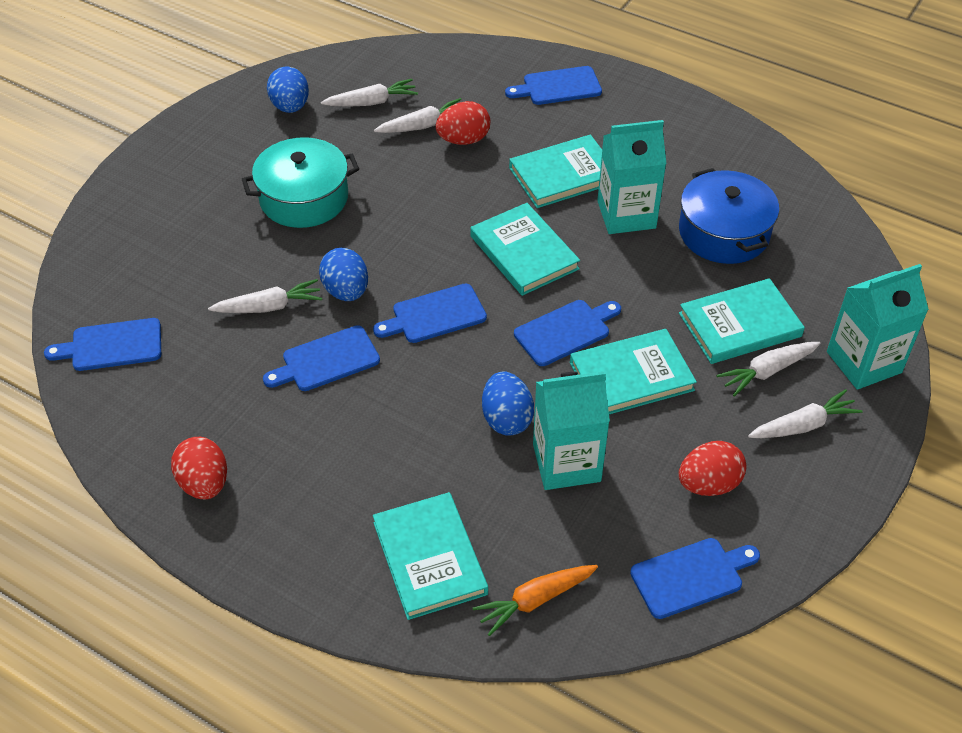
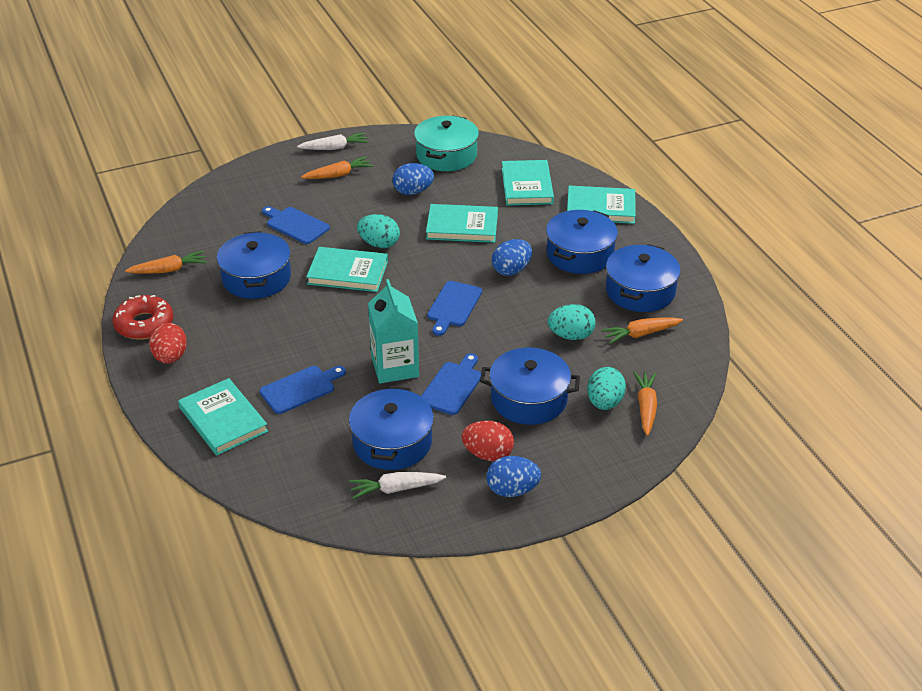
blue cutting board: 6 -> 4
blue pot: 1 -> 5
orange carrot: 1 -> 4
red donut: 0 -> 1
red egg: 3 -> 2
turquoise carton: 3 -> 1
turquoise egg: 0 -> 3
white carrot: 5 -> 2

